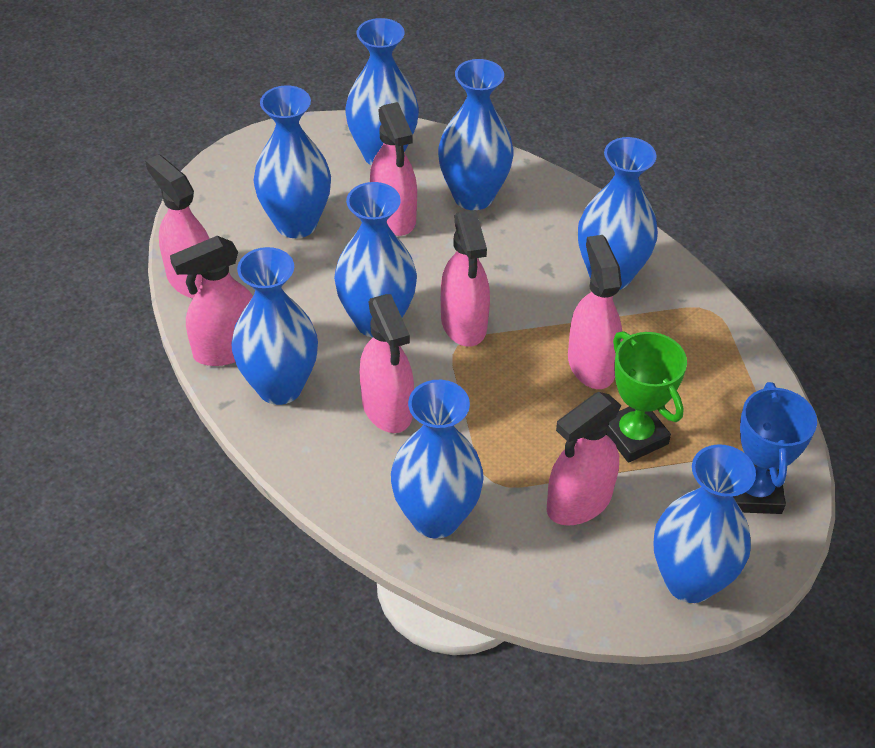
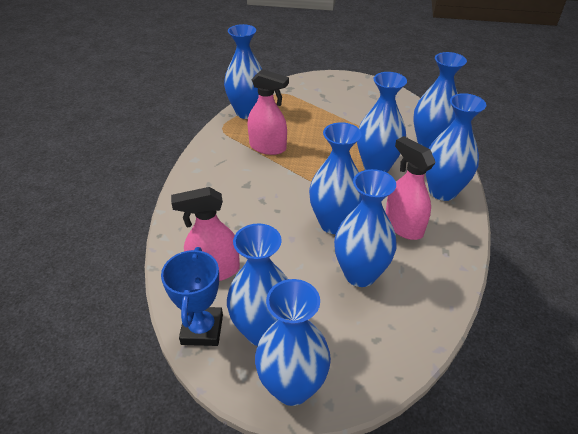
green trophy: 1 -> 0
pink spray bottle: 7 -> 3

